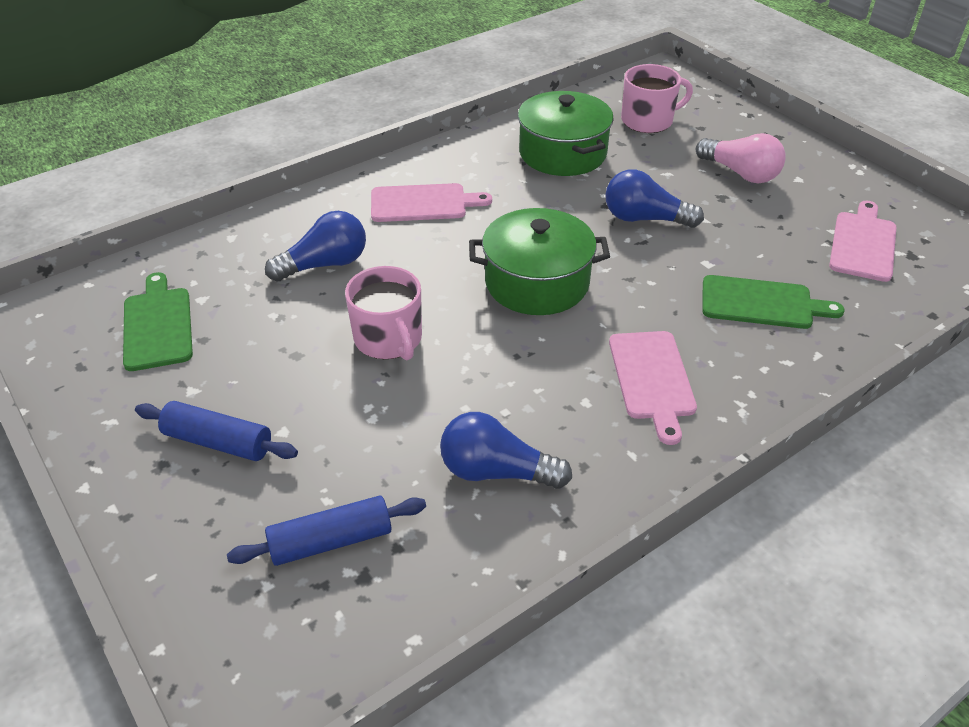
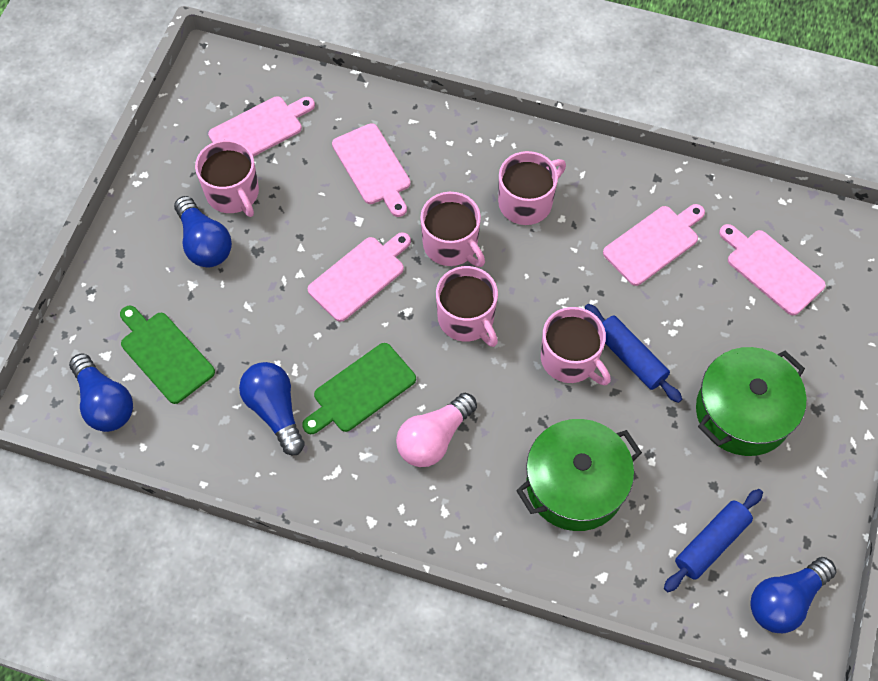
blue light bulb: 3 -> 4
pink cutting board: 3 -> 5
pink mug: 2 -> 5

